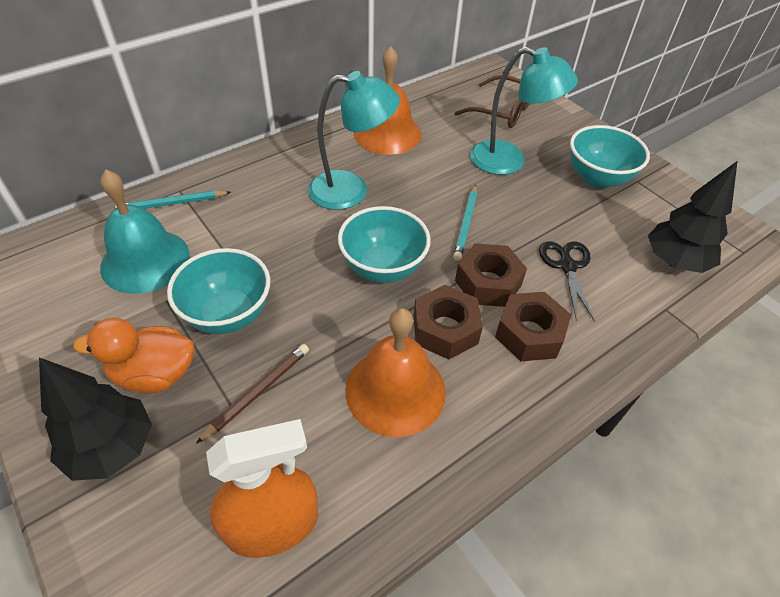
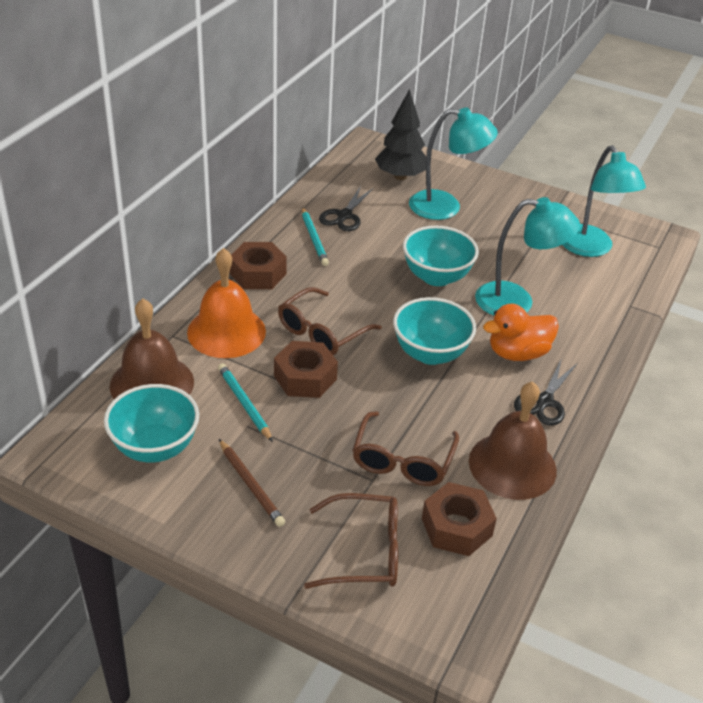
black scissors: 1 -> 2
black tree: 2 -> 1
brown bell: 0 -> 2
brown glasses: 1 -> 3
orange bell: 2 -> 1
orange spray bottle: 1 -> 0
turquoise bell: 1 -> 0
turquoise lamp: 2 -> 3

